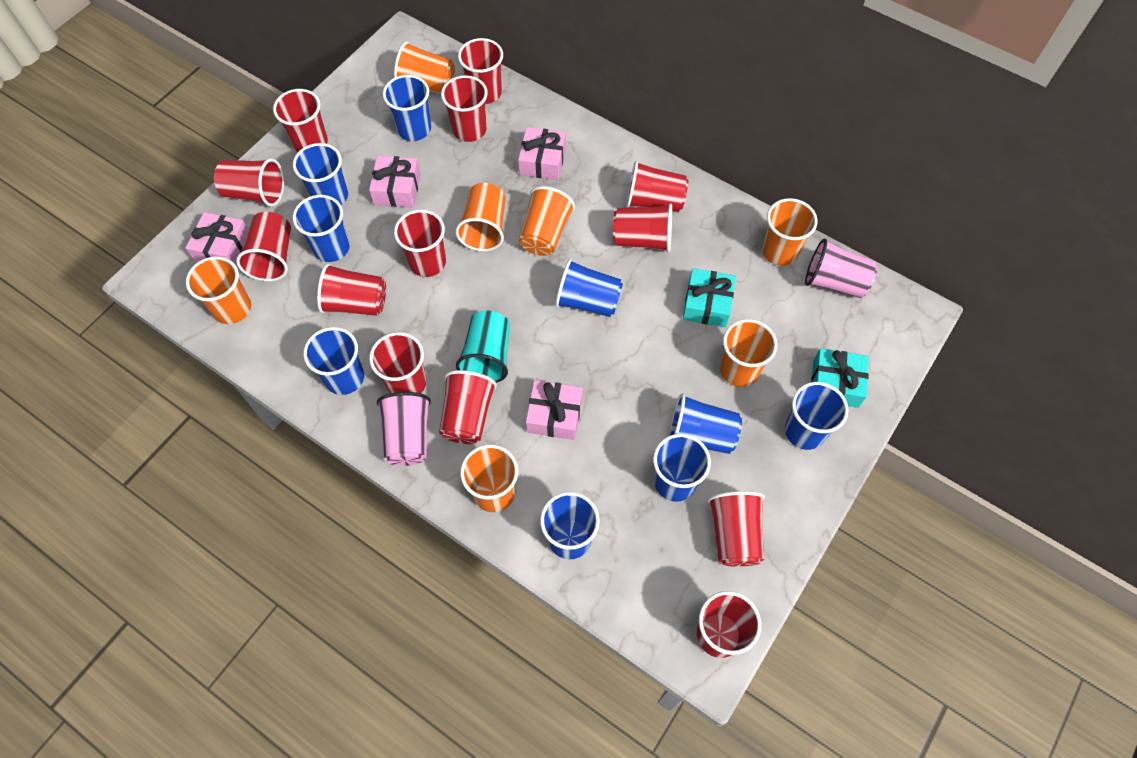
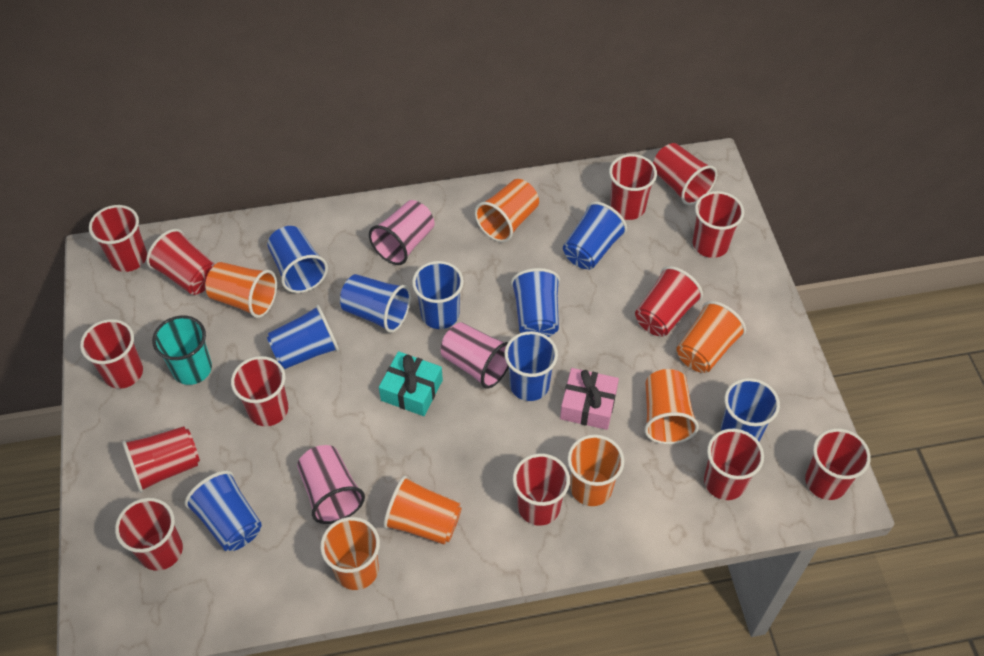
pink cup: 2 -> 3
pink gift: 4 -> 1
turquoise gift: 2 -> 1

